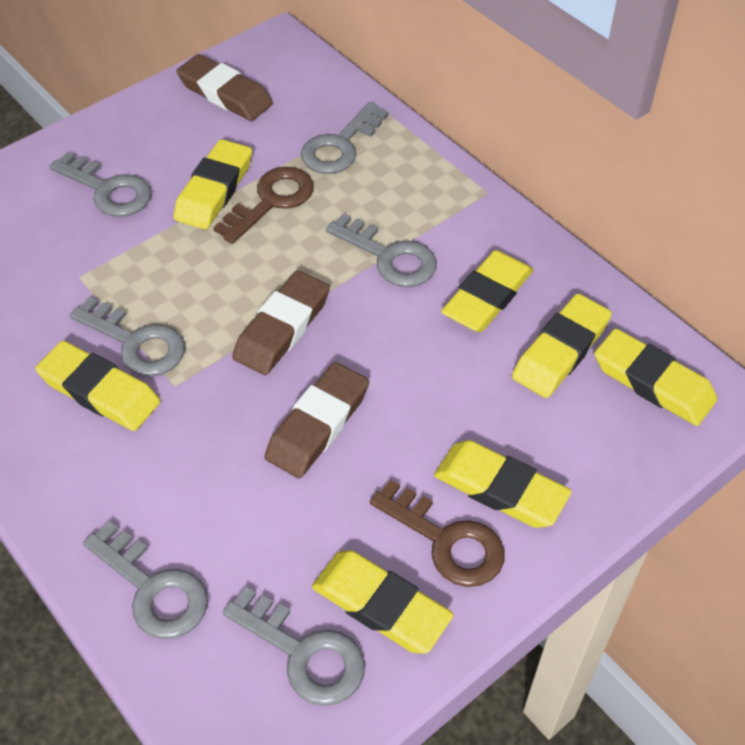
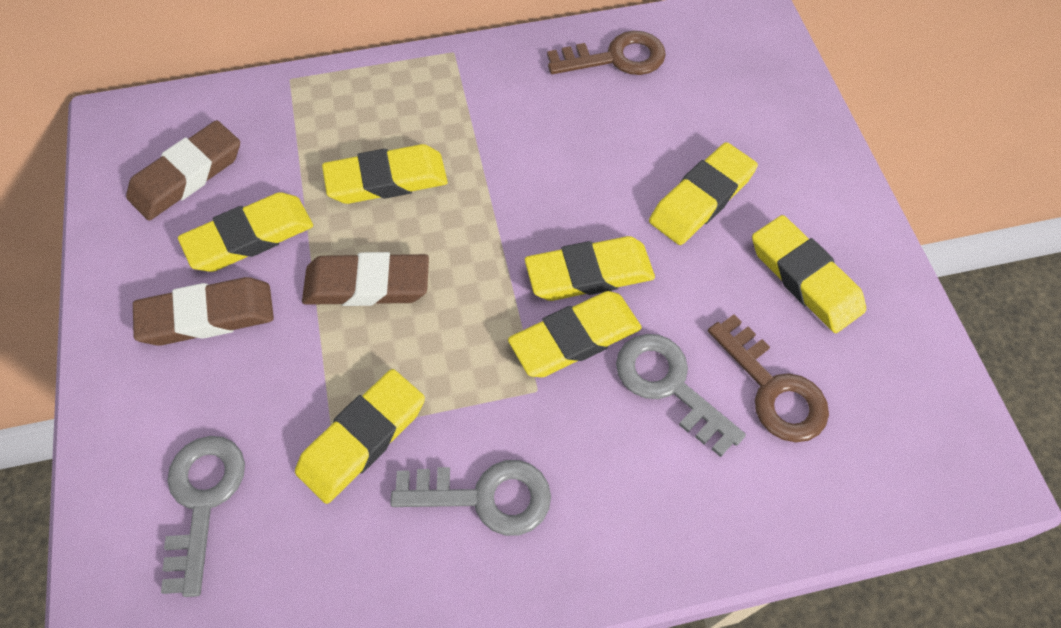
grey key: 6 -> 3

